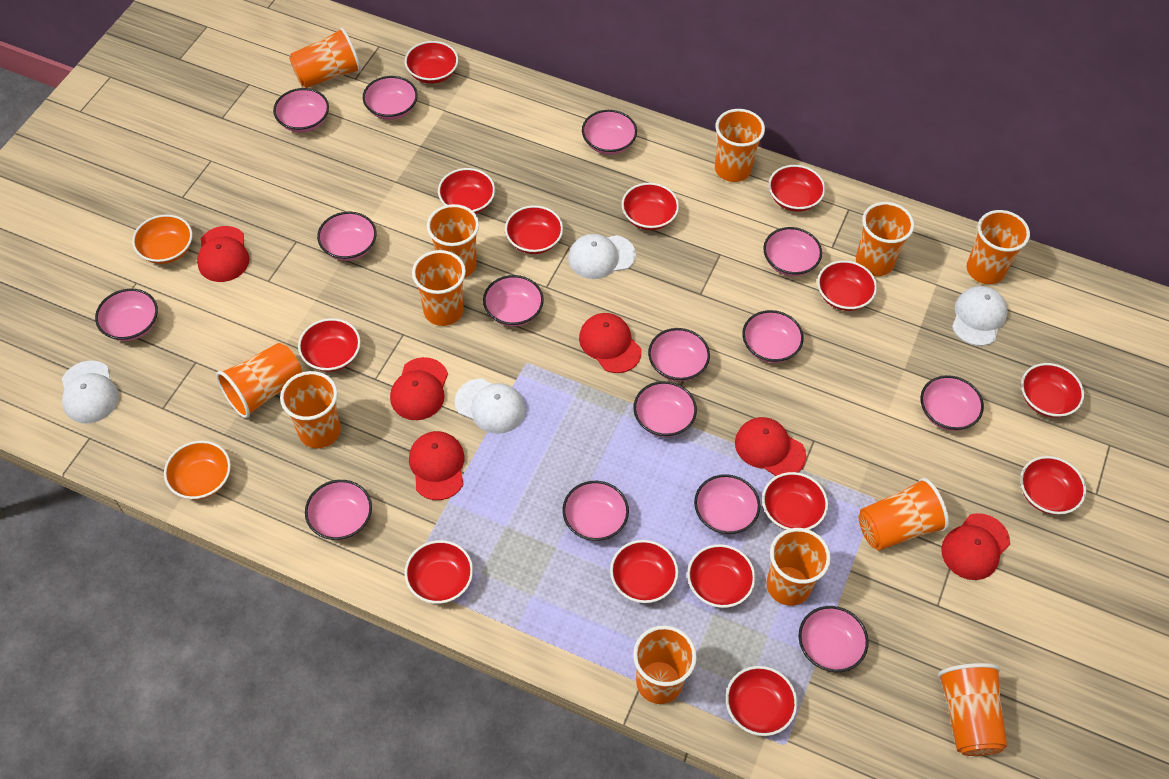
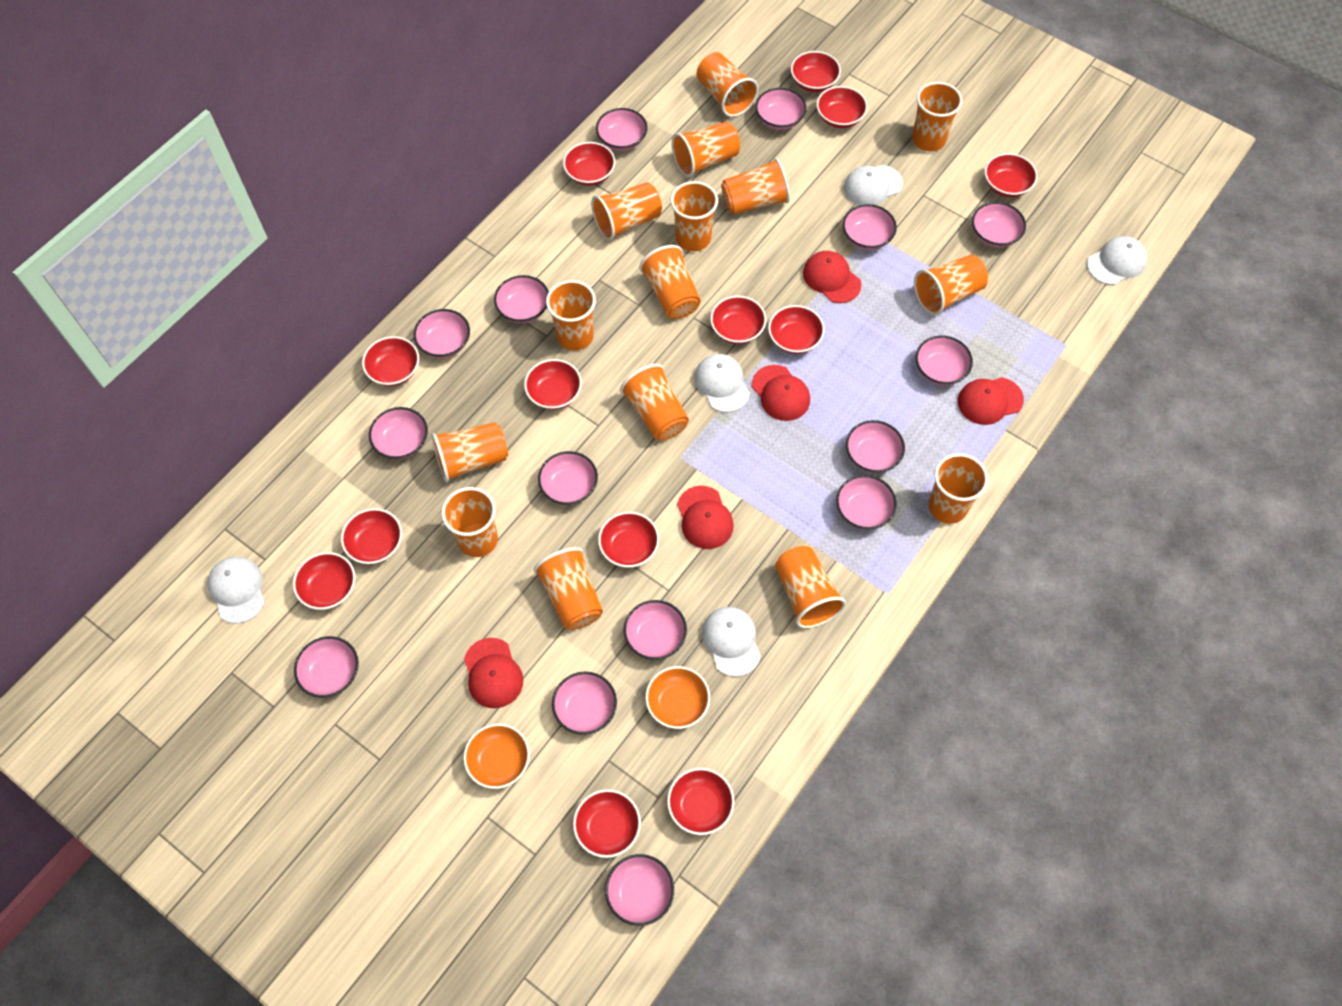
orange cup: 12 -> 15
red bowl: 14 -> 13
red cap: 6 -> 5
white cap: 4 -> 5

